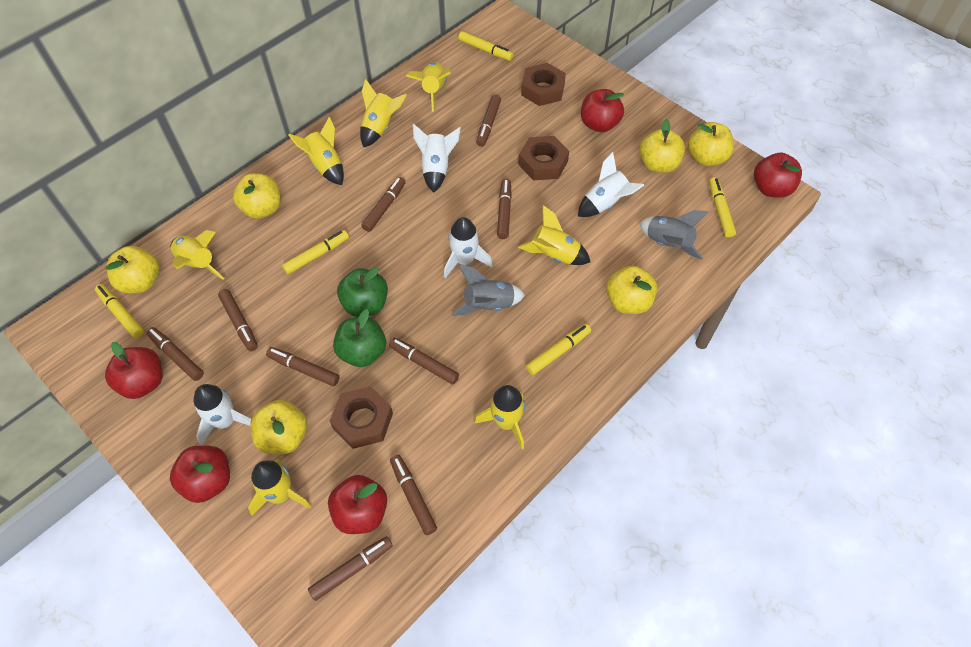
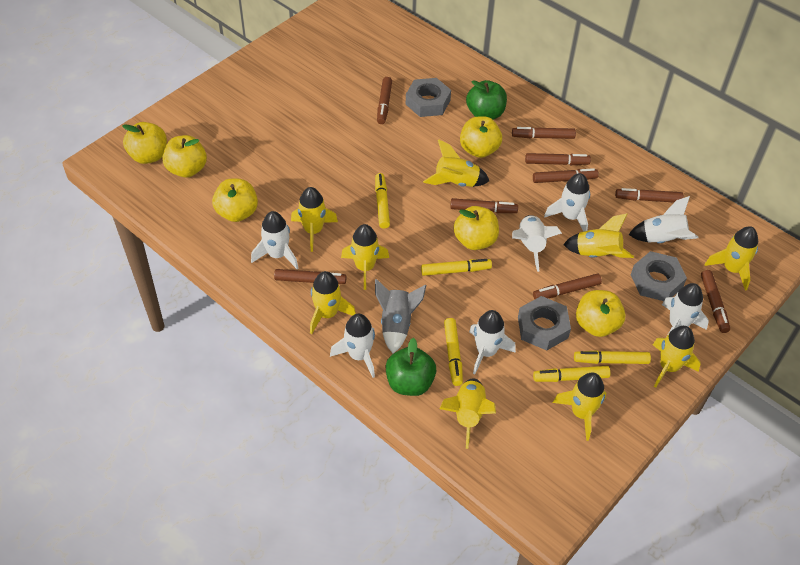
brown nut: 3 -> 0
grey nut: 0 -> 3
grey rocket: 2 -> 1
red apple: 5 -> 0
white rocket: 4 -> 7
yellow rocket: 7 -> 9

